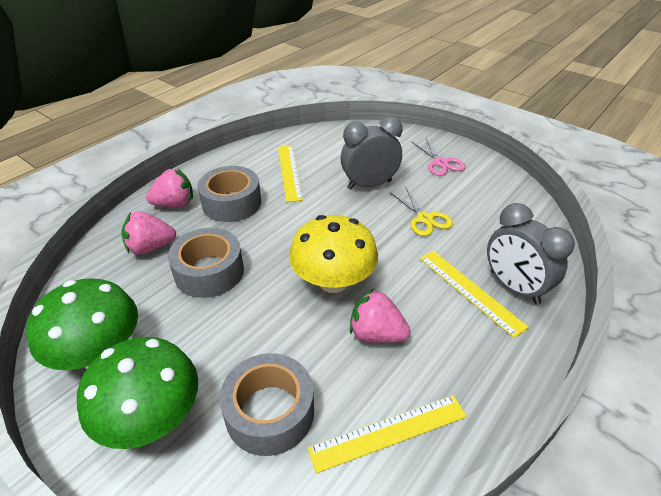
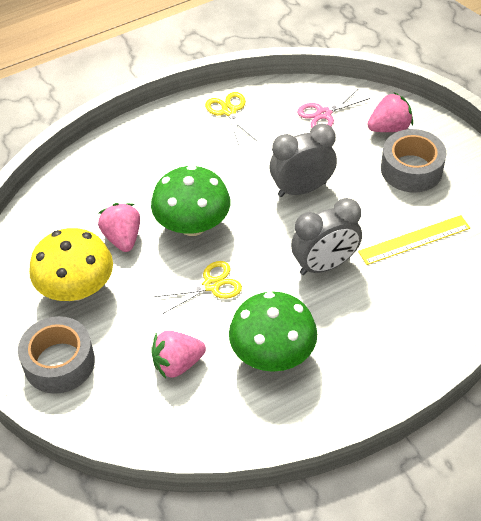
grey tape: 3 -> 2
yellow ruler: 3 -> 1
yellow scissors: 1 -> 2

